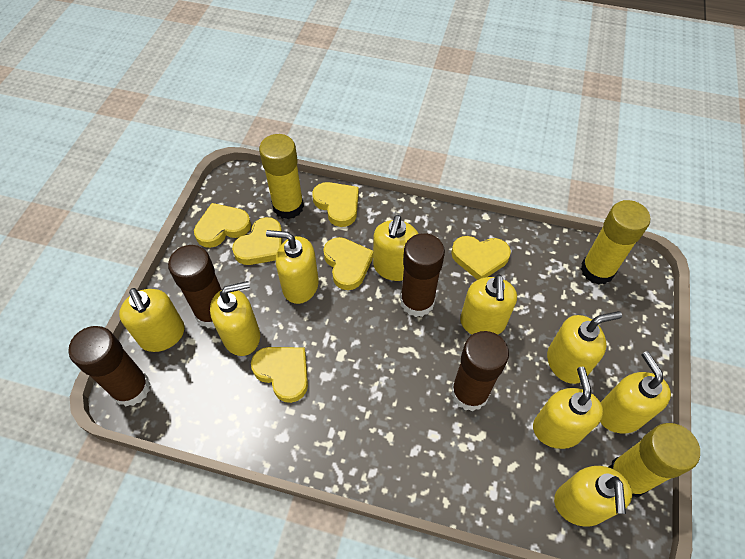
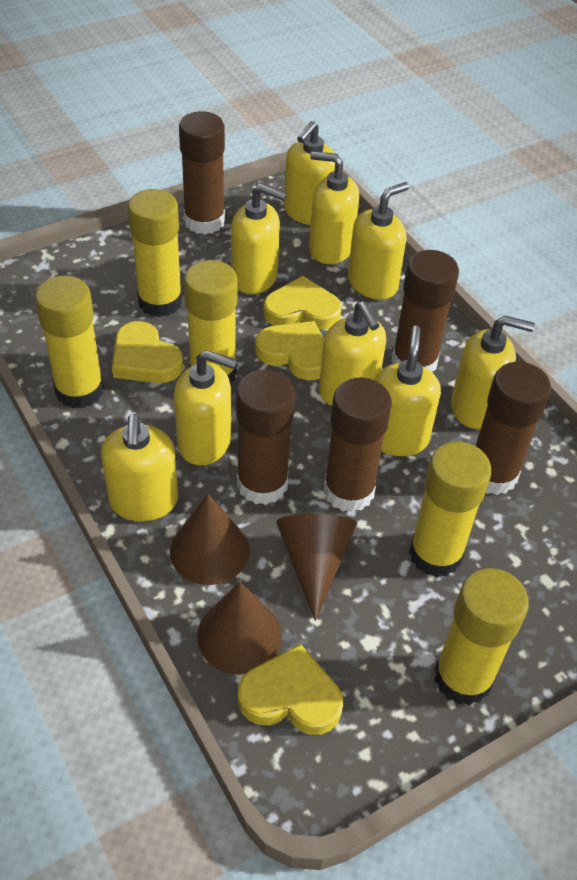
brown cone: 0 -> 3
brown glue stick: 4 -> 5
yellow glue stick: 3 -> 5
yellow heart: 6 -> 4

